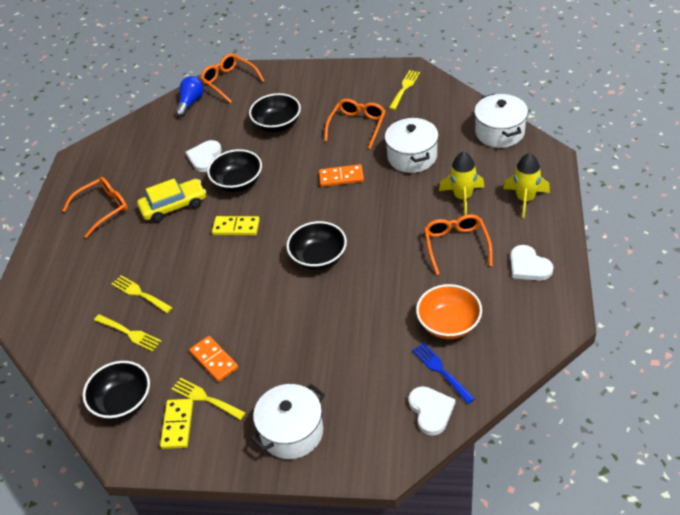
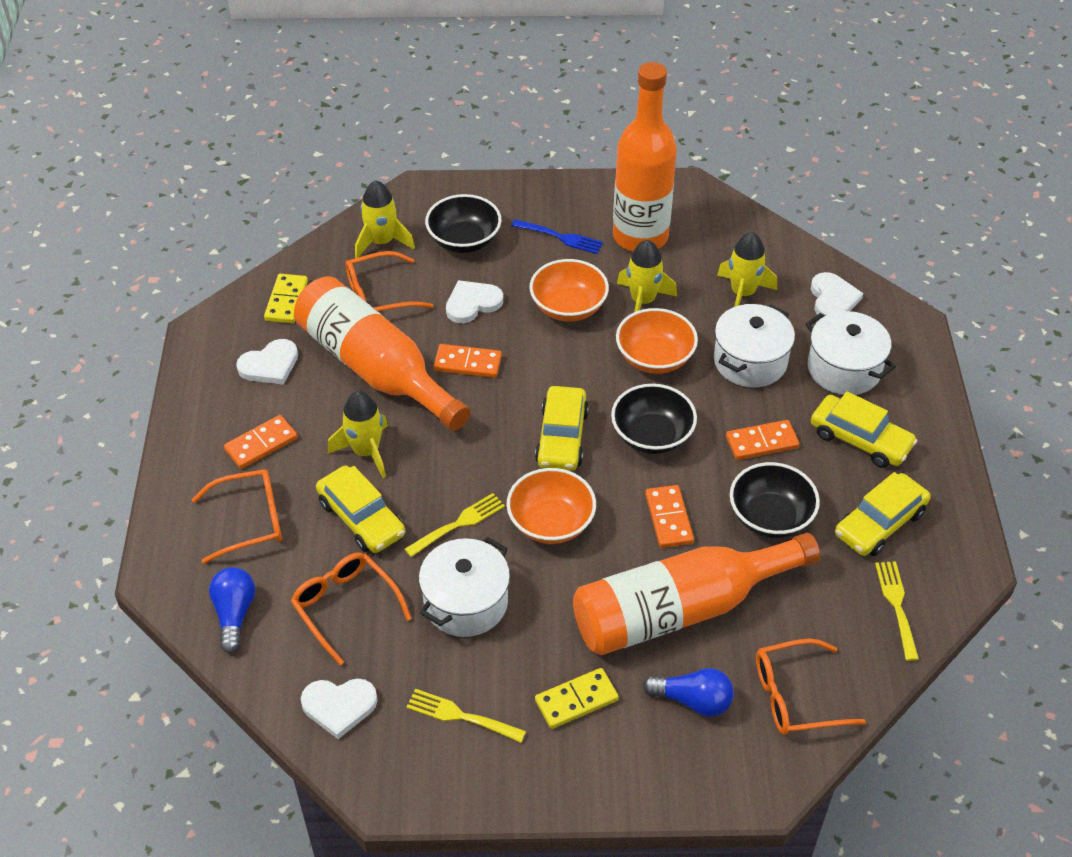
black bowl: 4 -> 3
blue light bulb: 1 -> 2
orange bottle: 0 -> 3
orange bowl: 1 -> 3
orange domino: 2 -> 4
white heart: 3 -> 4
yellow car: 1 -> 4
yellow fork: 4 -> 3
yellow rocket: 2 -> 4

